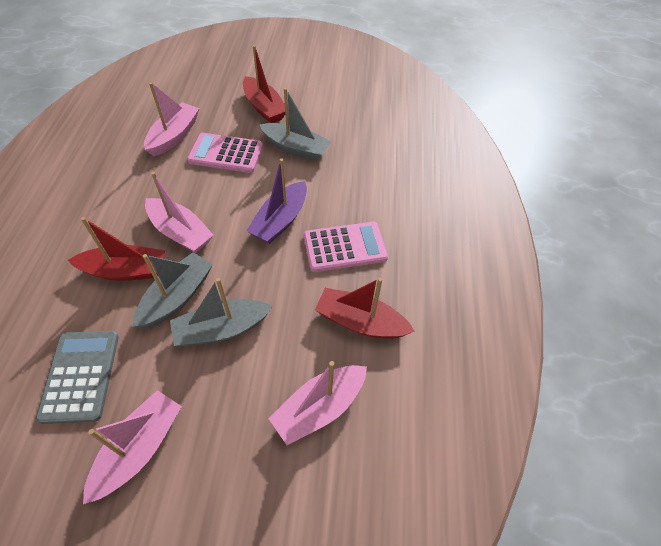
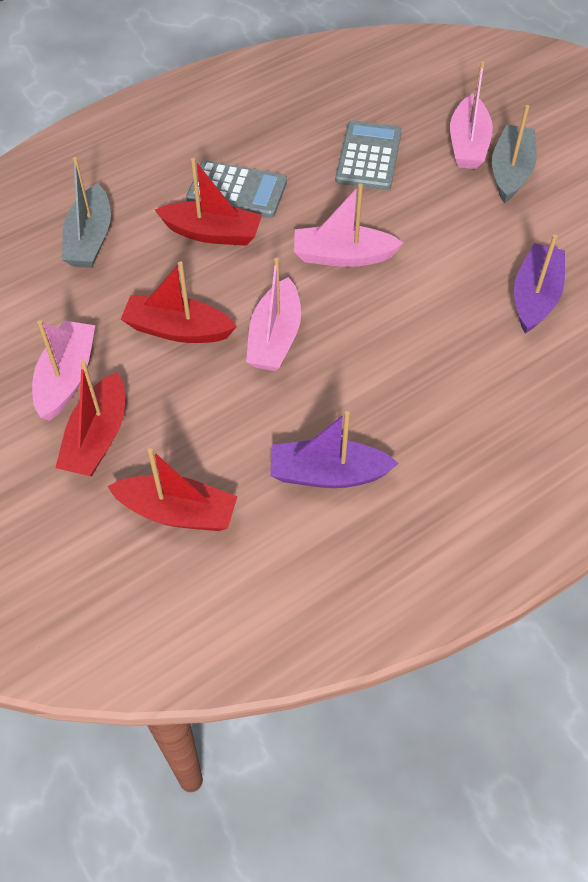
grey boat: 3 -> 2
grey calculator: 1 -> 2
pink calculator: 2 -> 0
purple boat: 1 -> 2
red boat: 3 -> 4

